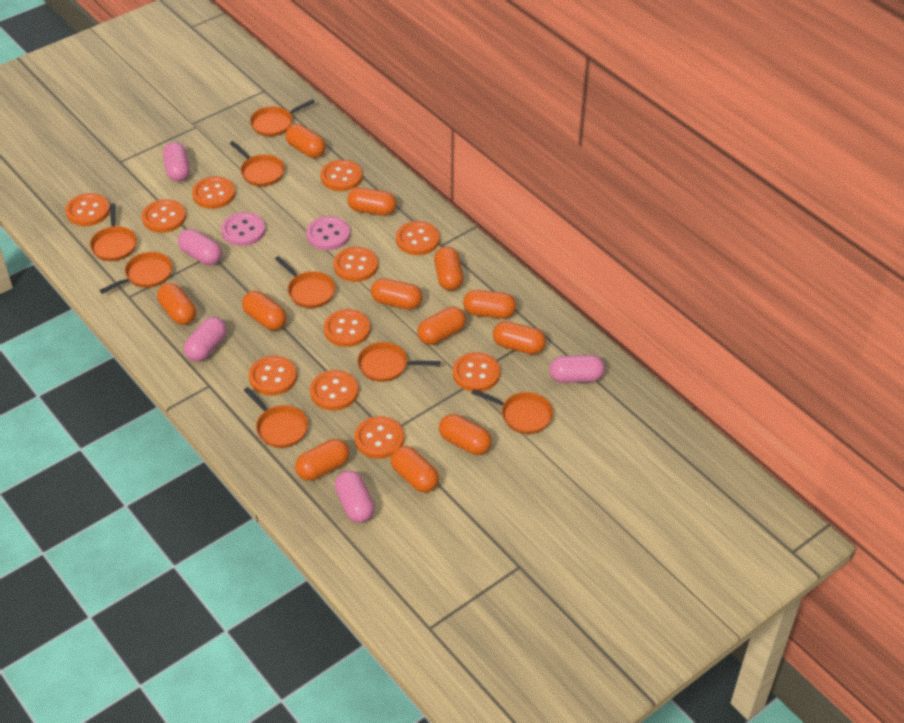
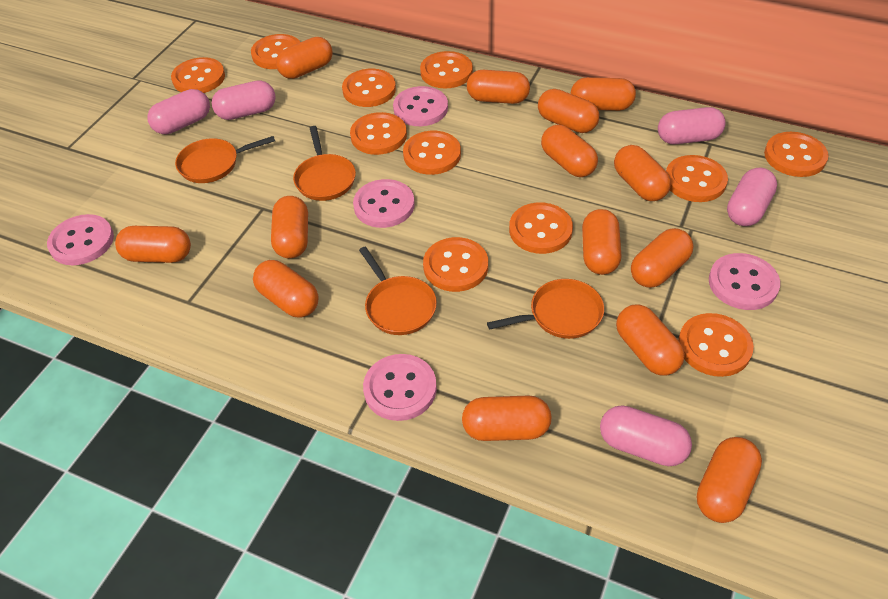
orange capsule: 12 -> 14
orange pan: 8 -> 4
pink button: 2 -> 5

